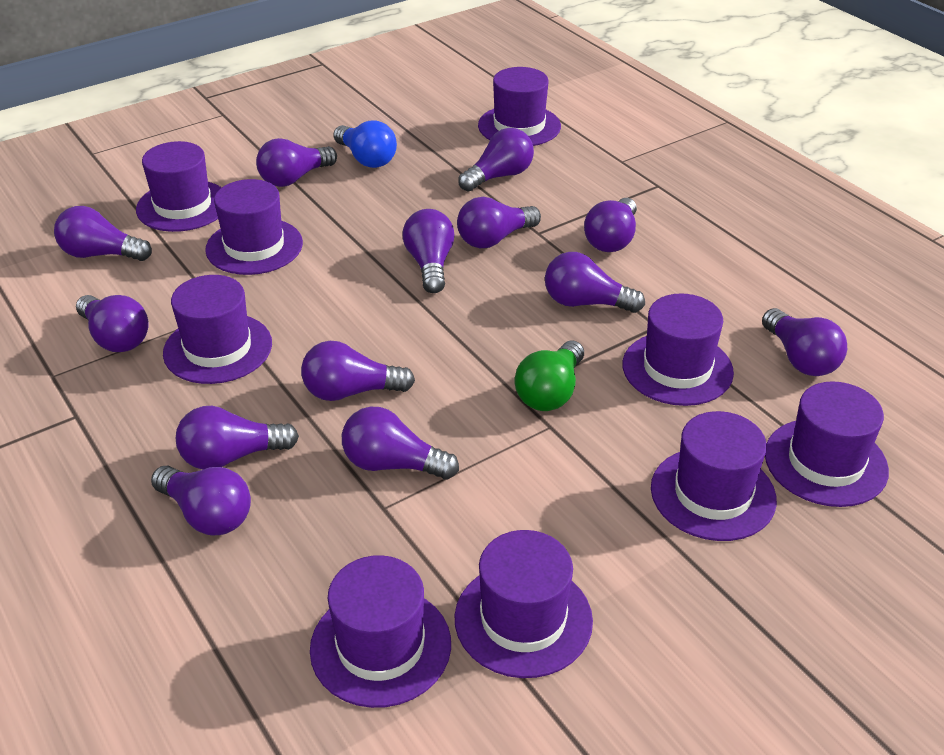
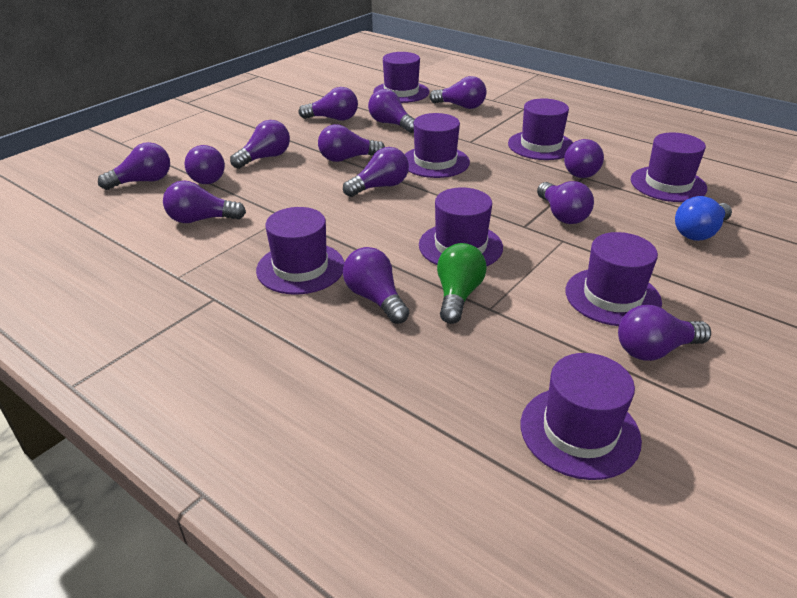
purple hat: 9 -> 8

